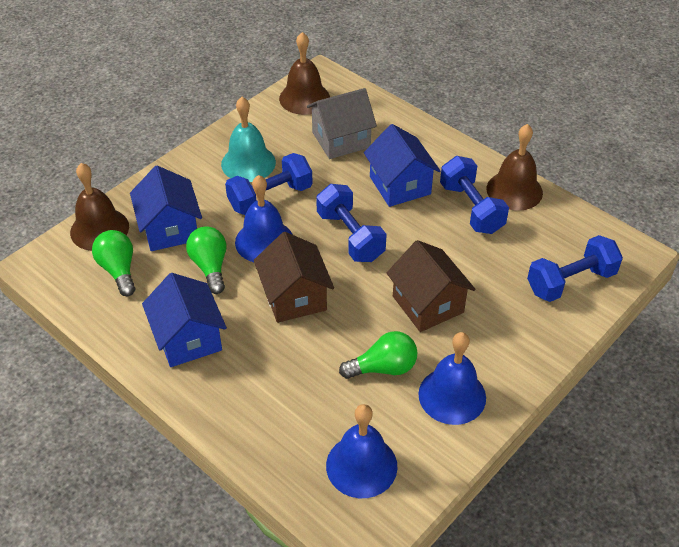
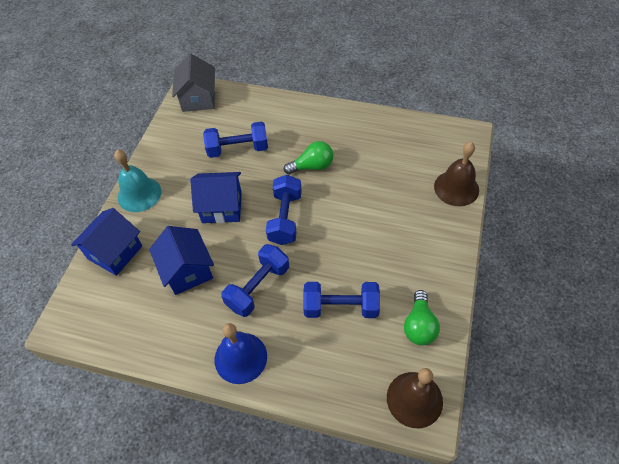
blue bell: 3 -> 1
brown bell: 3 -> 2
brown house: 2 -> 0
green light bulb: 3 -> 2

